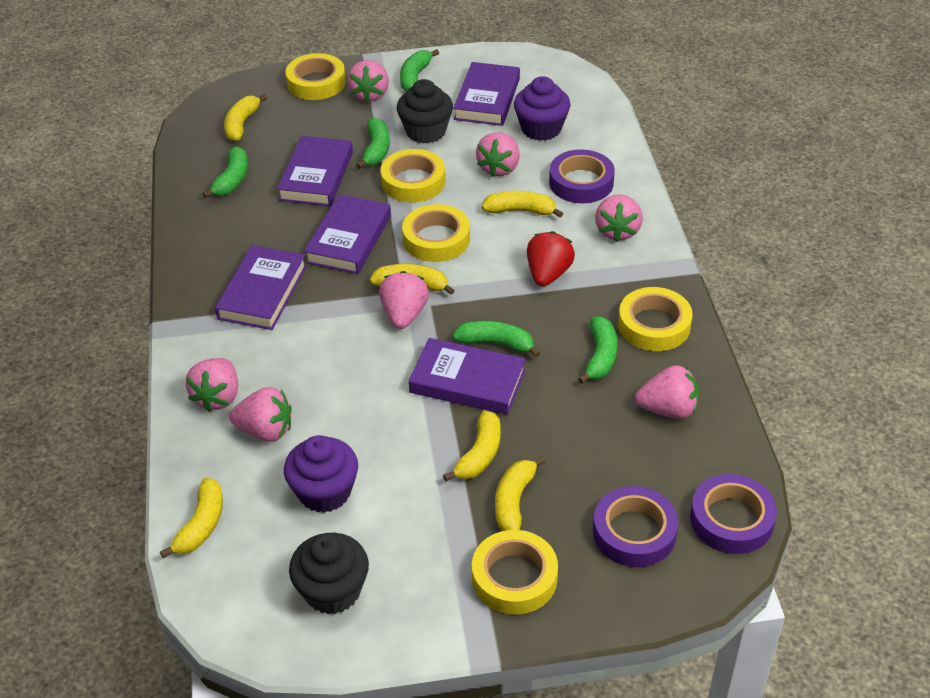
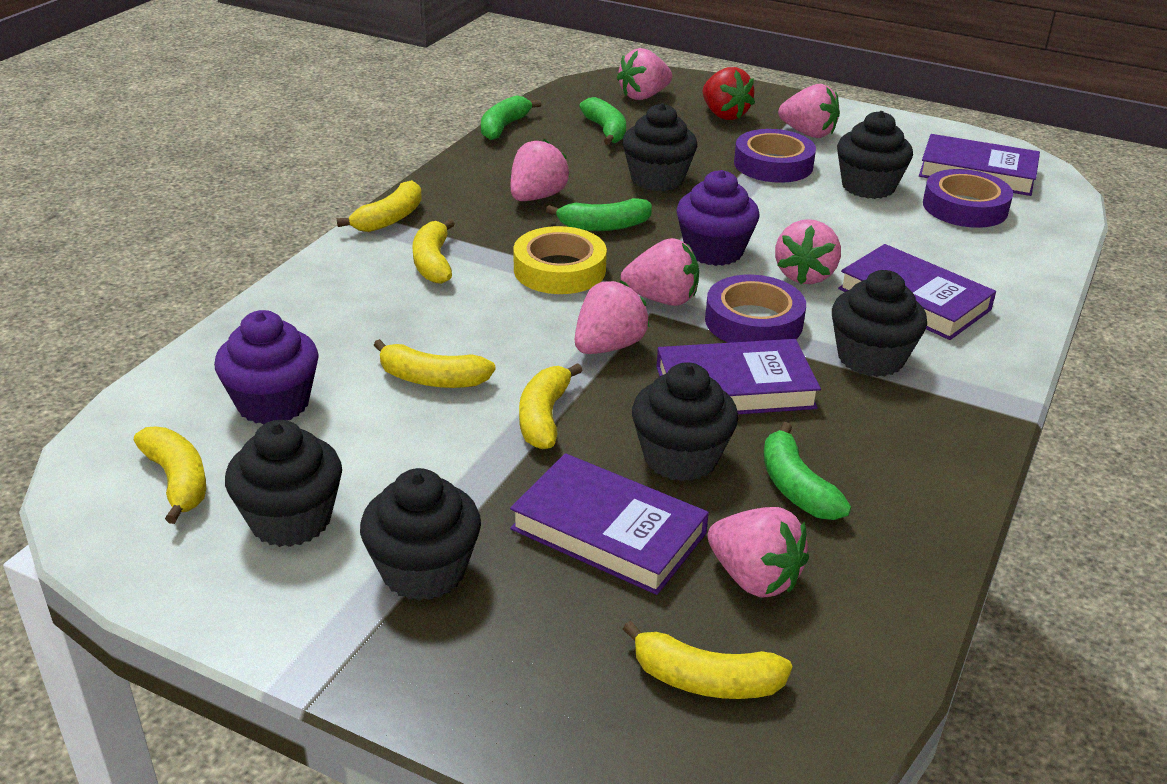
black cupcake: 2 -> 6
green banana: 5 -> 4
purple book: 5 -> 4
yellow tape: 5 -> 1

